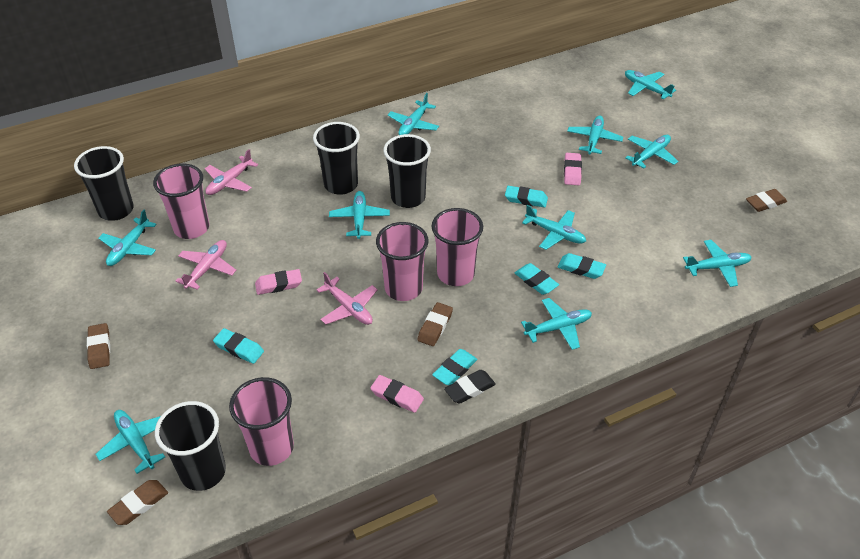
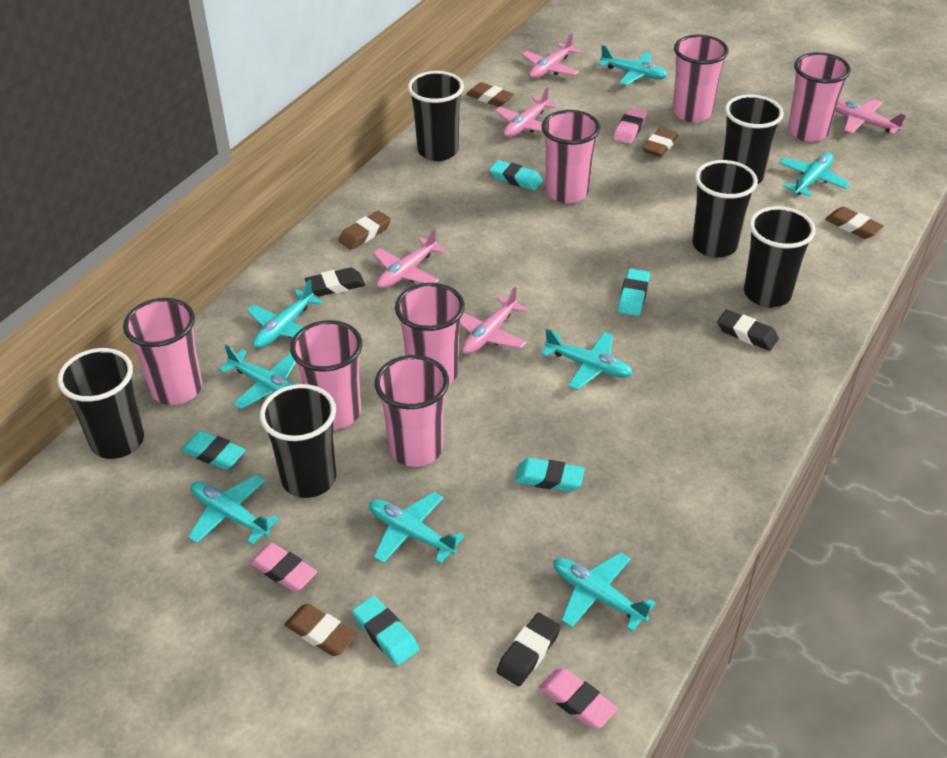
black cup: 4 -> 6
black eraser: 1 -> 3
brown eraser: 4 -> 5
pink cup: 4 -> 7
pink plane: 3 -> 5
turquoise plane: 10 -> 8

